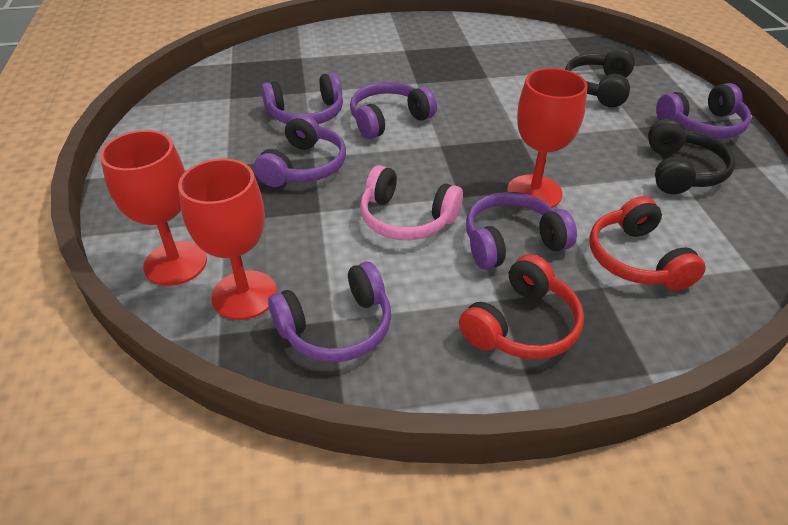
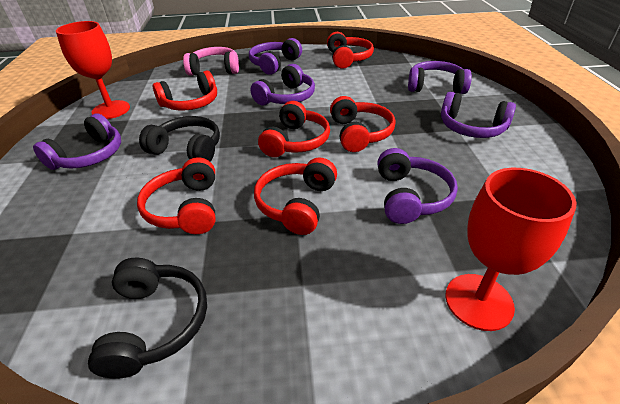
red goblet: 3 -> 2
red headphones: 2 -> 6

